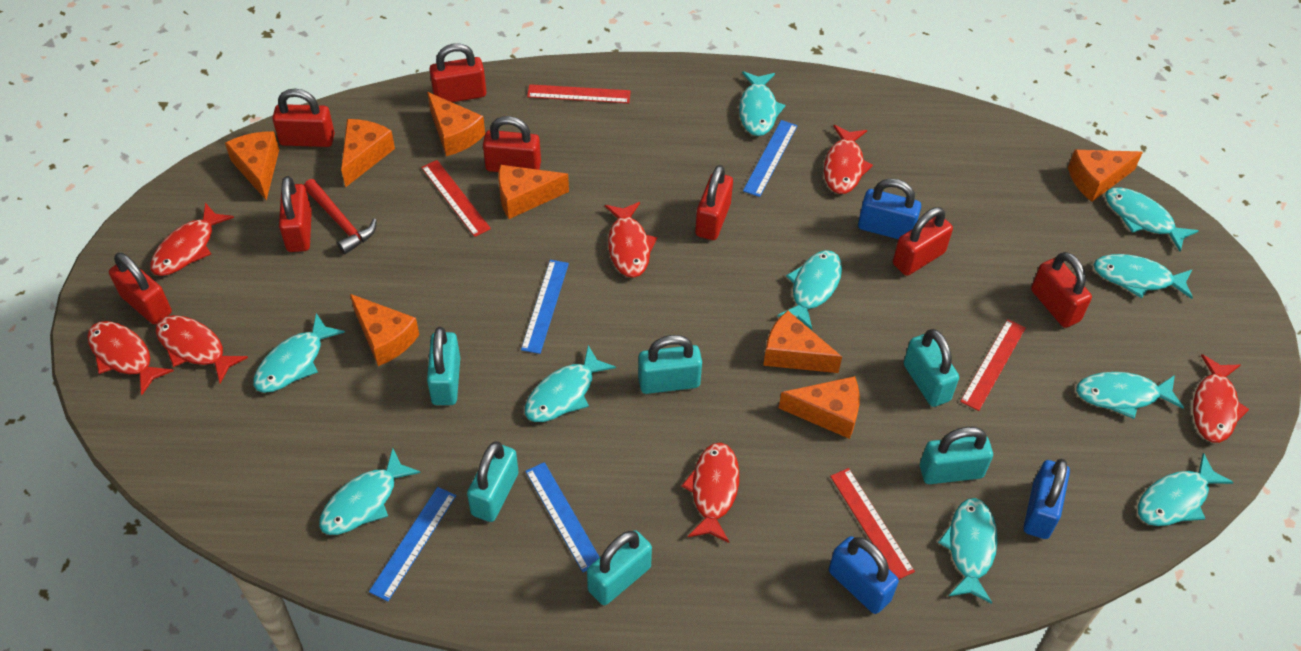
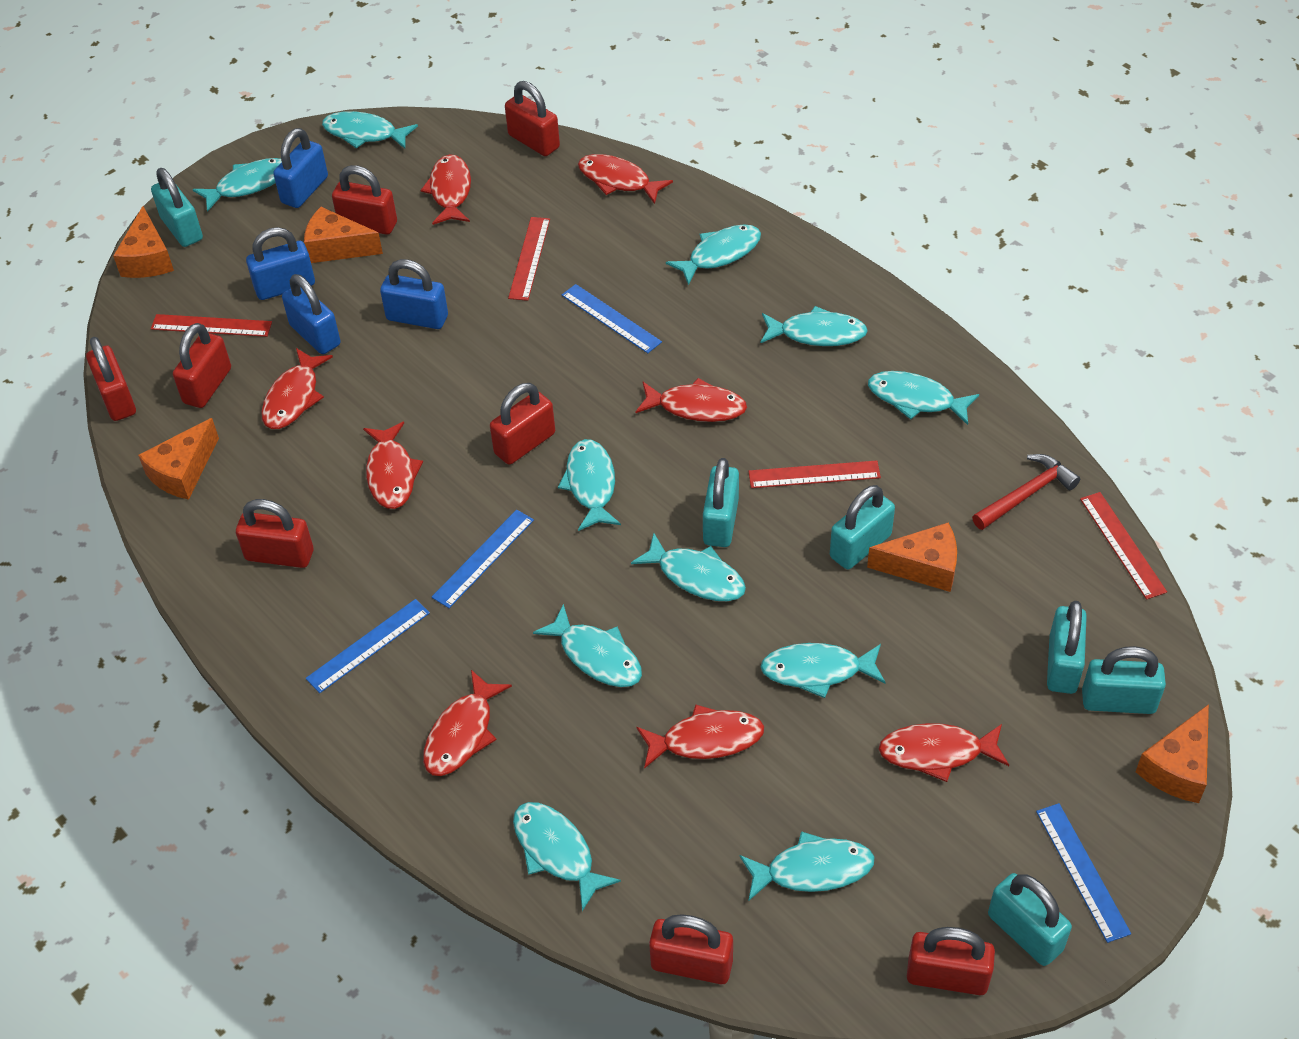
blue padlock: 3 -> 4
orange cheese: 8 -> 5
red fish: 7 -> 8
turquoise fish: 10 -> 11

